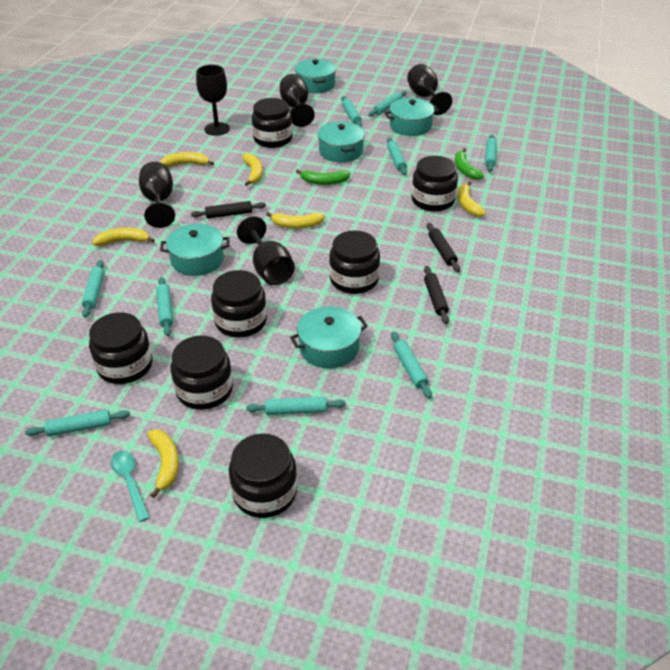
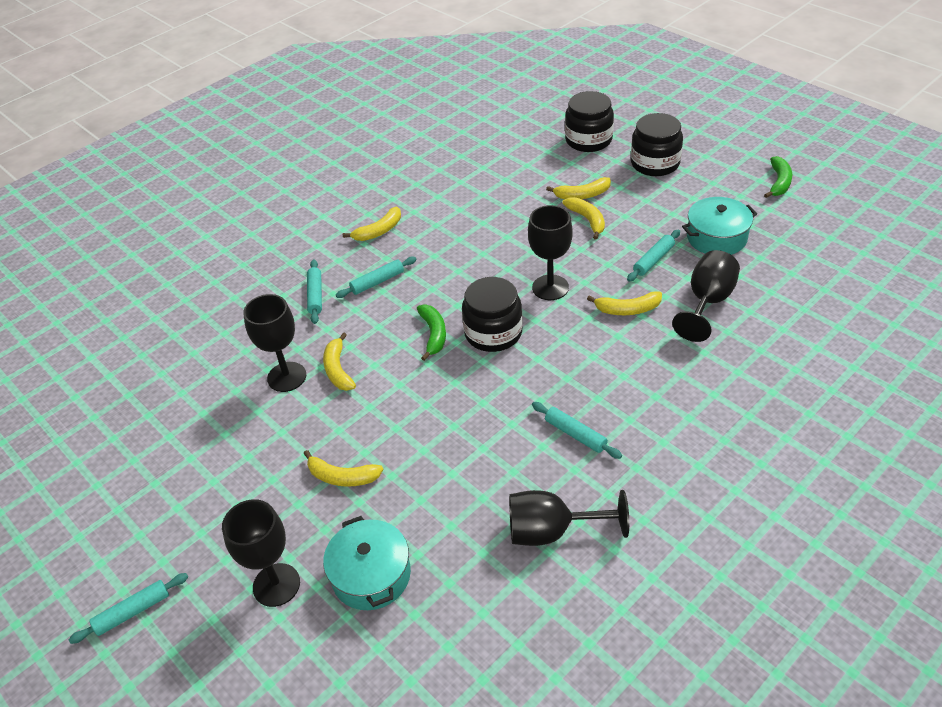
black jar: 7 -> 3
black rolling pin: 3 -> 0
turquoise pot: 5 -> 2
turquoise rolling pin: 9 -> 5
turquoise spoon: 1 -> 0

